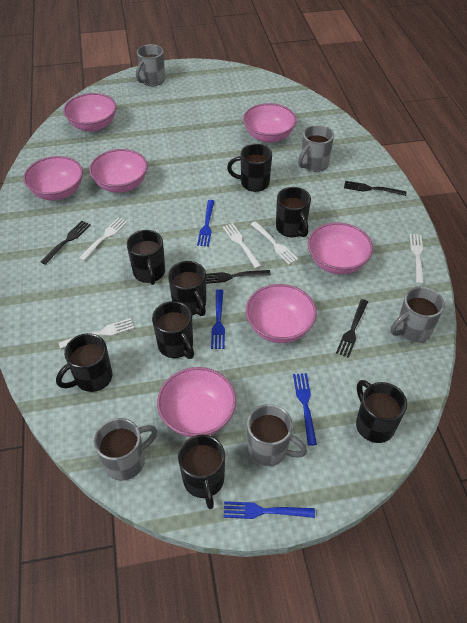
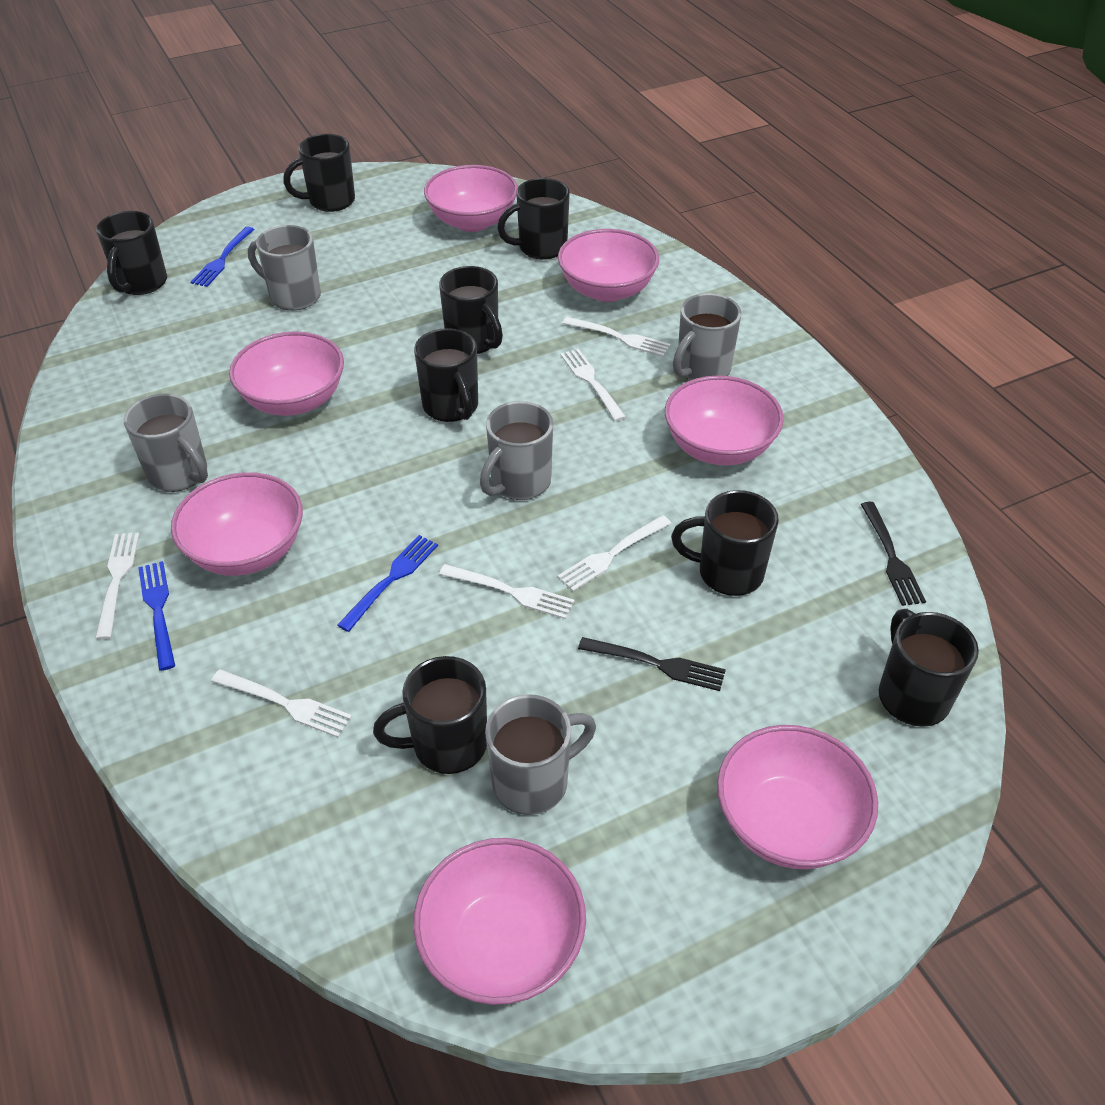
black fork: 4 -> 2
blue fork: 4 -> 3
white fork: 5 -> 6

